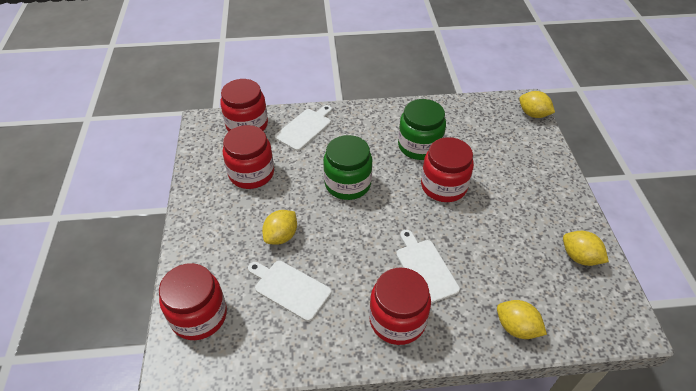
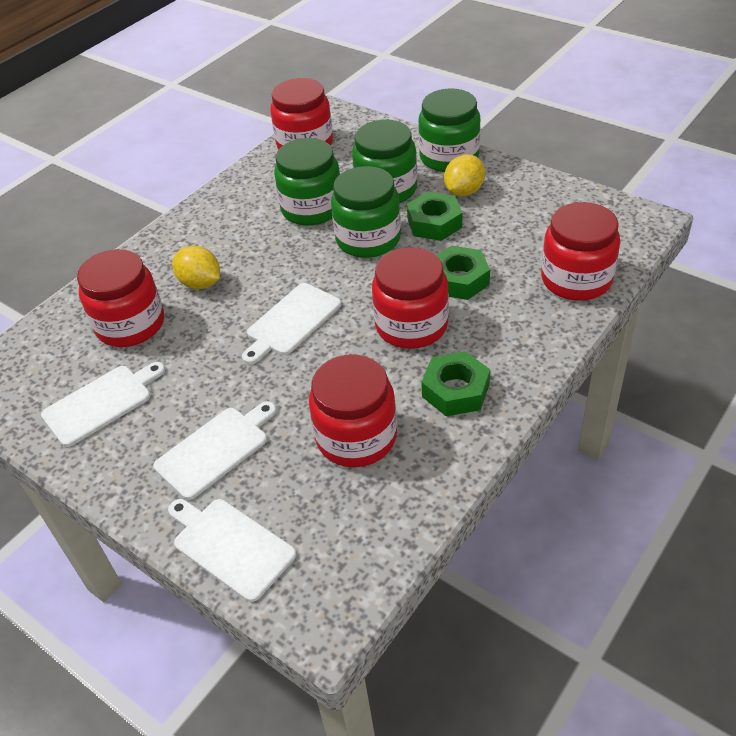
green jar: 2 -> 4
green nut: 0 -> 3
white cutting board: 3 -> 4
yellow lemon: 4 -> 2

